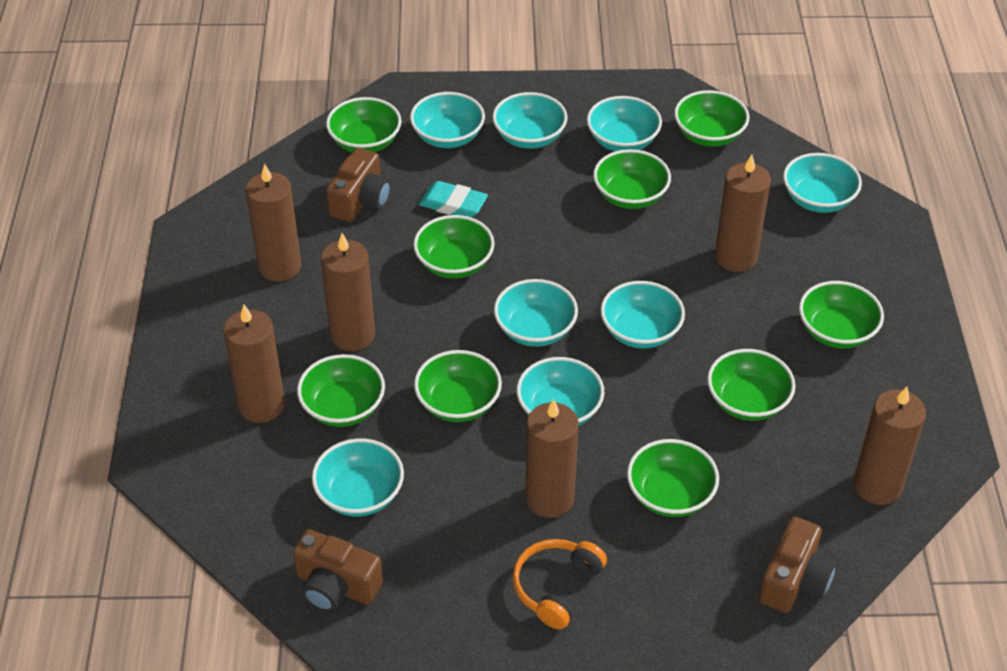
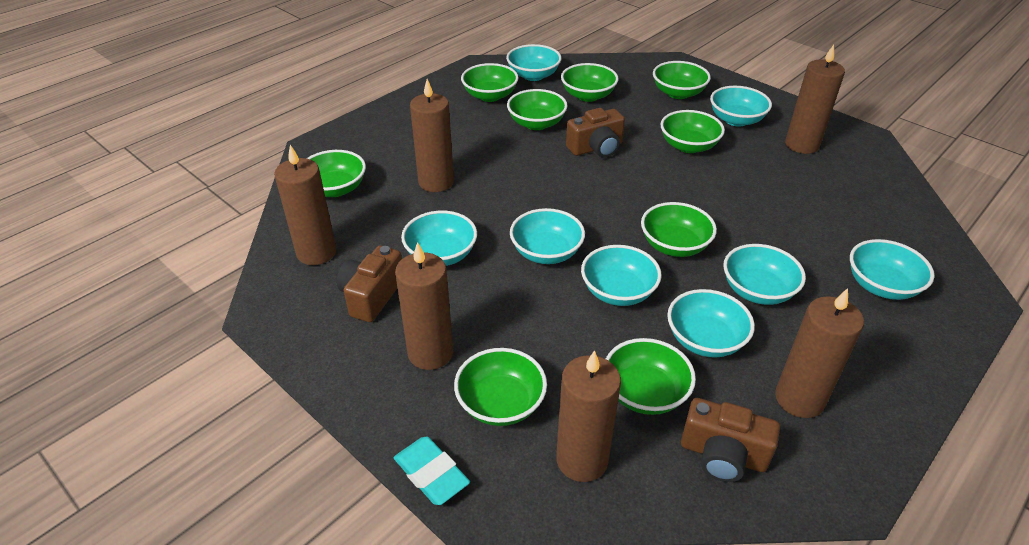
orange headphones: 1 -> 0

